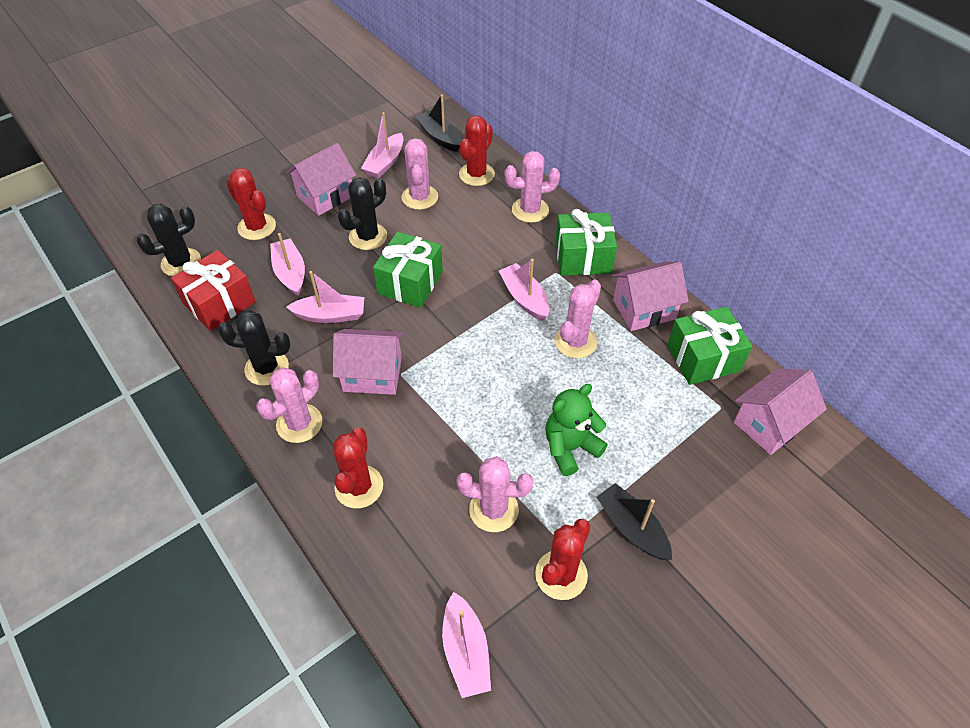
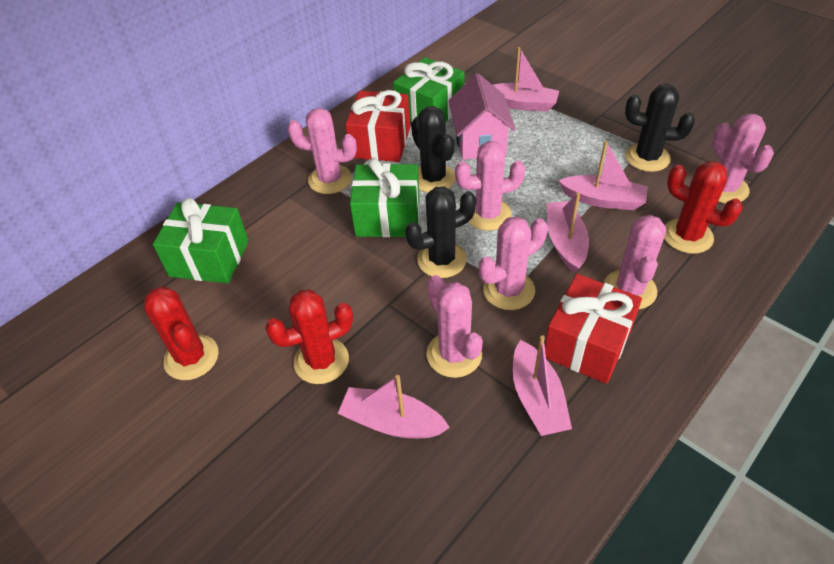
black boat: 2 -> 0
green teddy bear: 1 -> 0
pink cactus: 5 -> 6
pink house: 4 -> 1
red cactus: 4 -> 3
red gift: 1 -> 2

